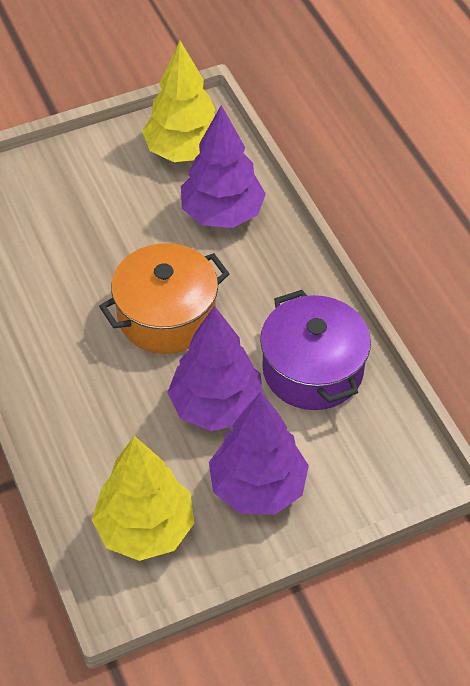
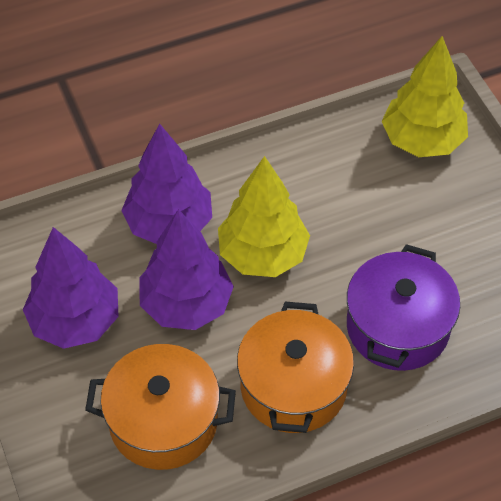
orange pot: 1 -> 2

